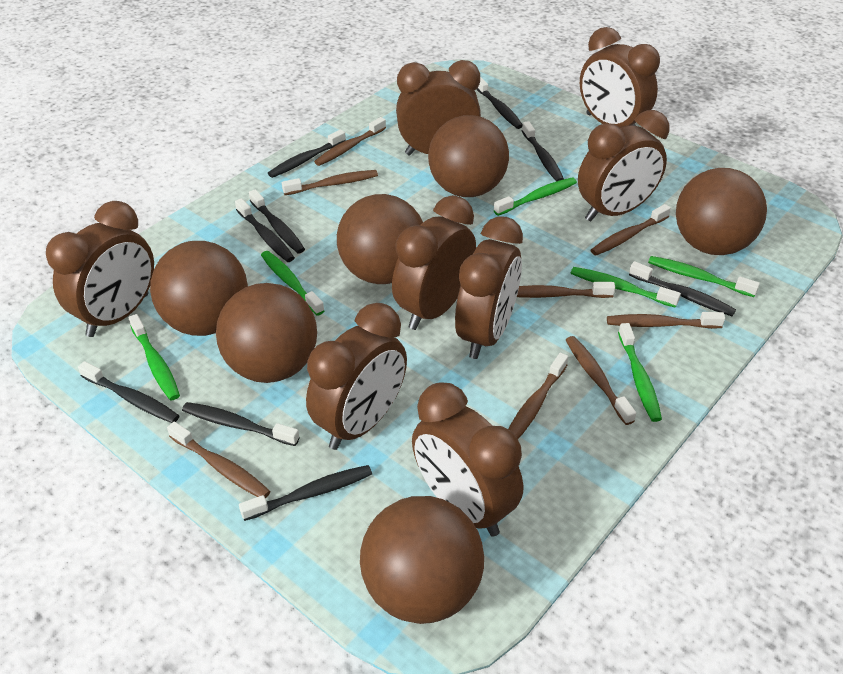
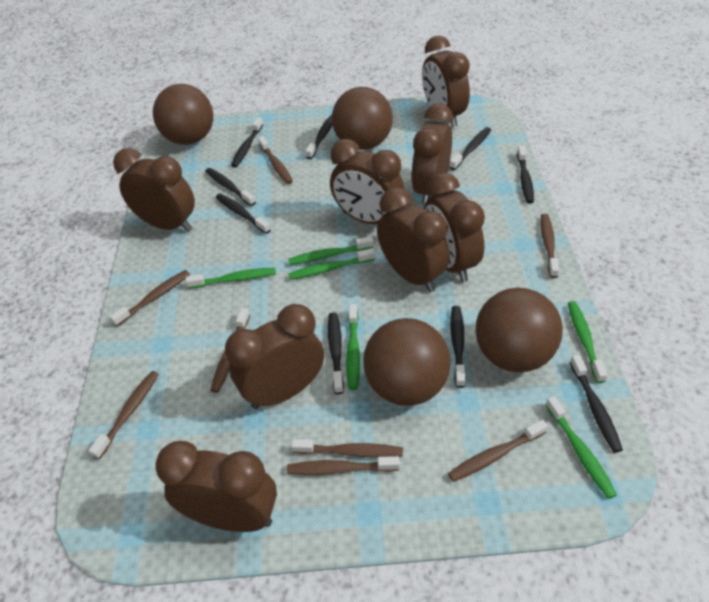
brown ball: 6 -> 4

